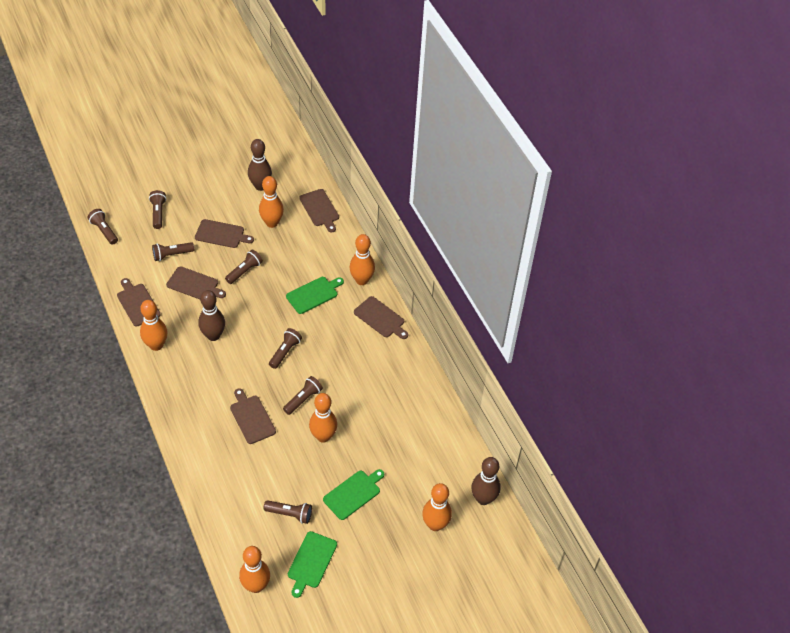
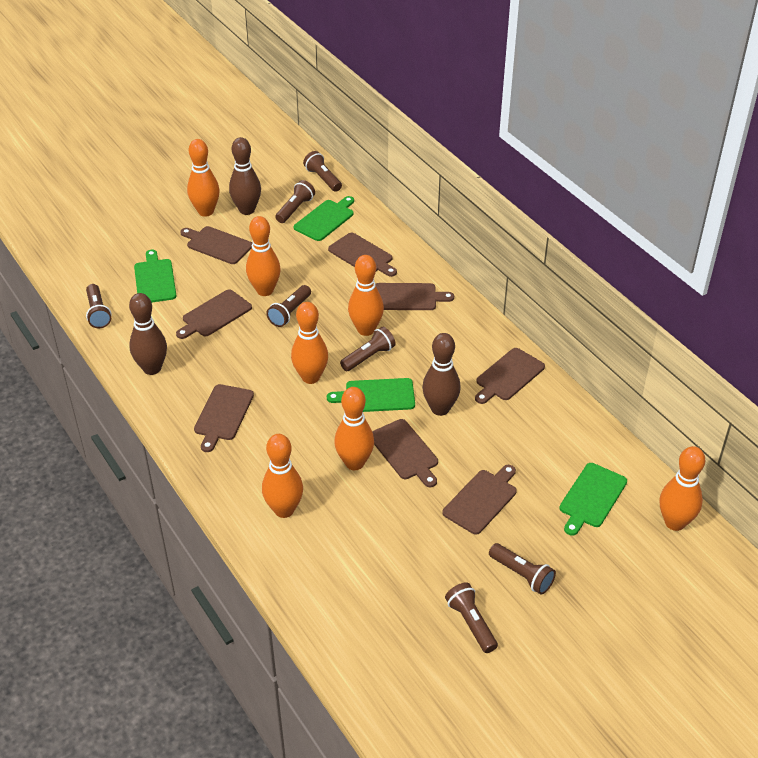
brown cutting board: 6 -> 8
green cutting board: 3 -> 4
orange bowling pin: 6 -> 7

